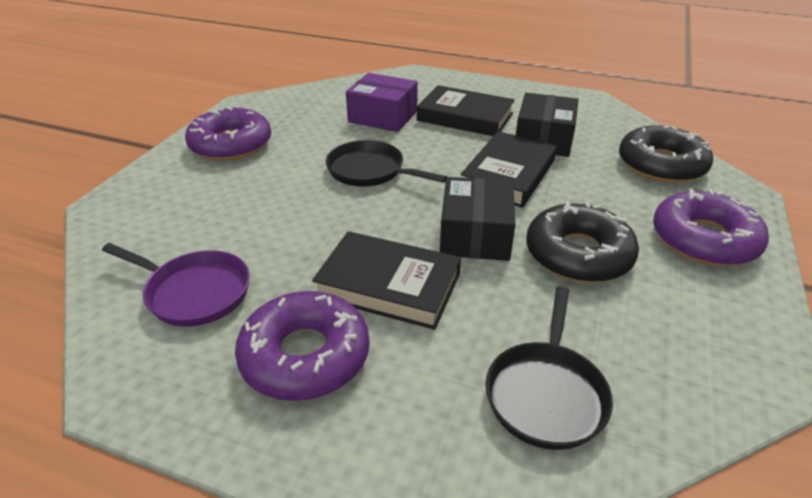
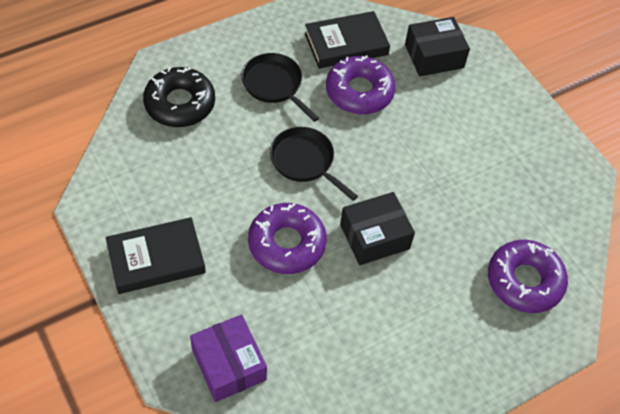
black book: 3 -> 2
black donut: 2 -> 1
purple pan: 1 -> 0

